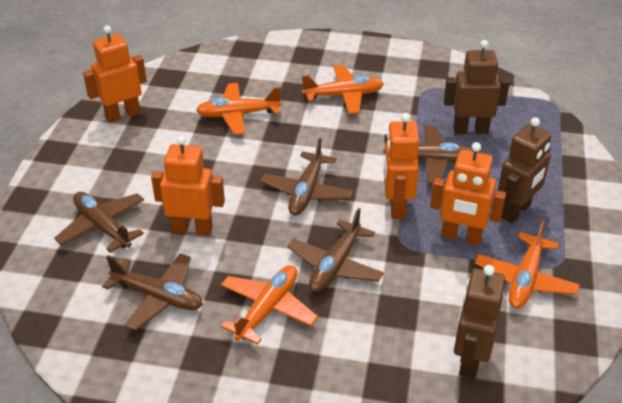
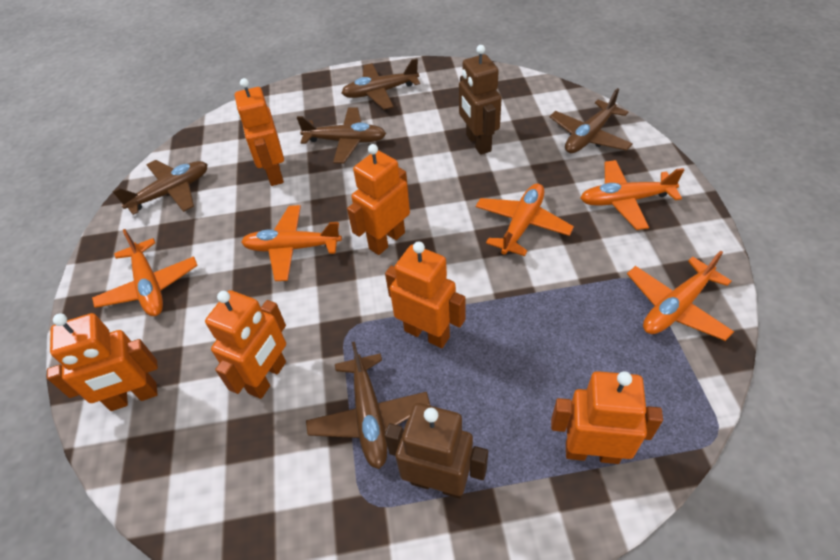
brown robot: 3 -> 2
orange plane: 4 -> 5
orange robot: 4 -> 6

